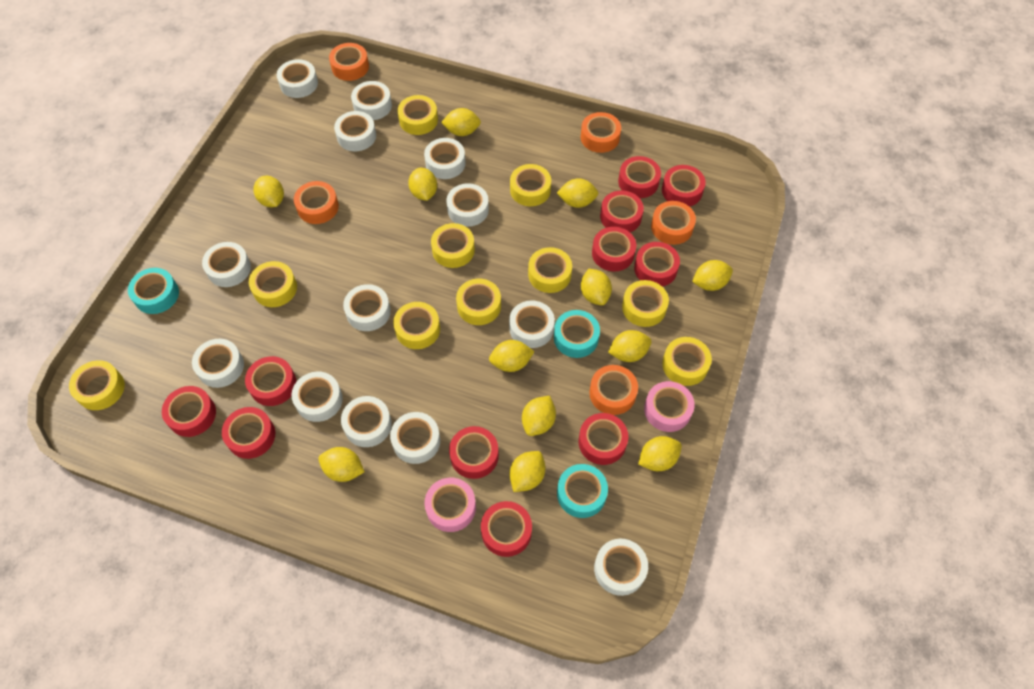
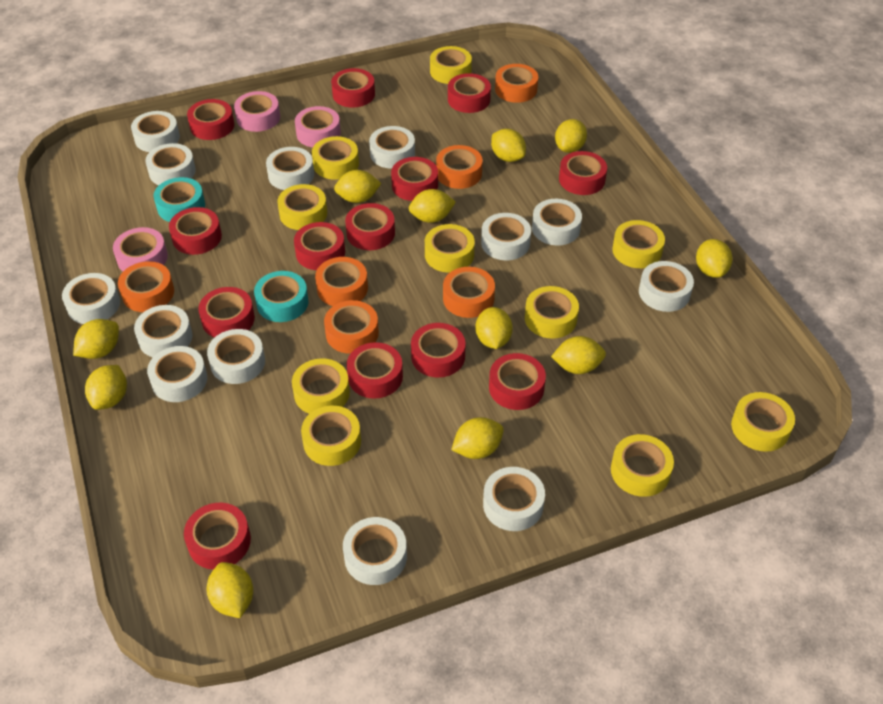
orange tape: 5 -> 6
pink tape: 2 -> 3
red tape: 11 -> 13
turquoise tape: 3 -> 2
yellow lemon: 12 -> 11

